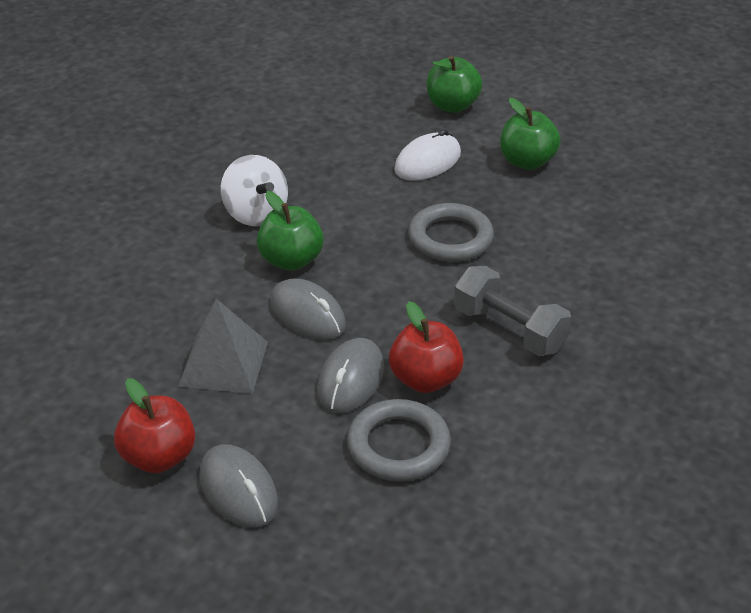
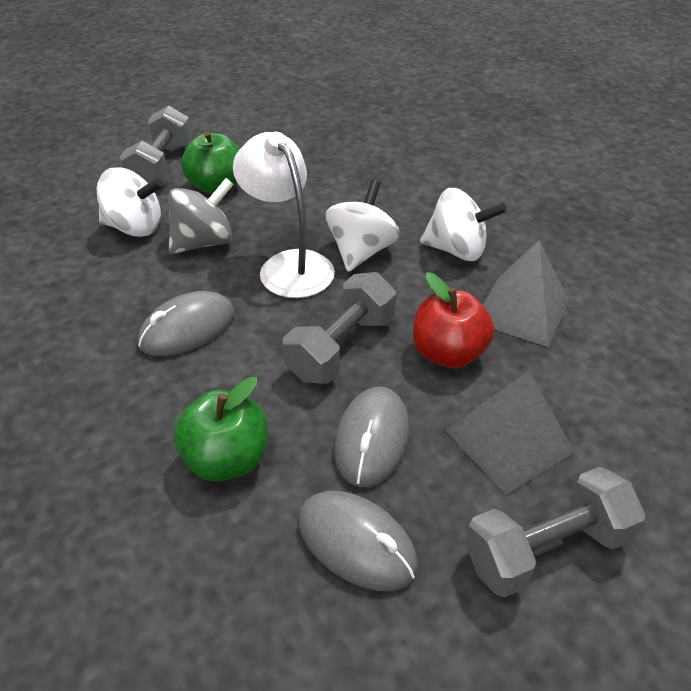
green apple: 3 -> 2
grey dumbbell: 1 -> 3
grey pyramid: 1 -> 2
grey ring: 2 -> 0
grey spinning top: 0 -> 1
red apple: 2 -> 1
white lamp: 0 -> 1
white mouse: 1 -> 0
white spinning top: 1 -> 3

